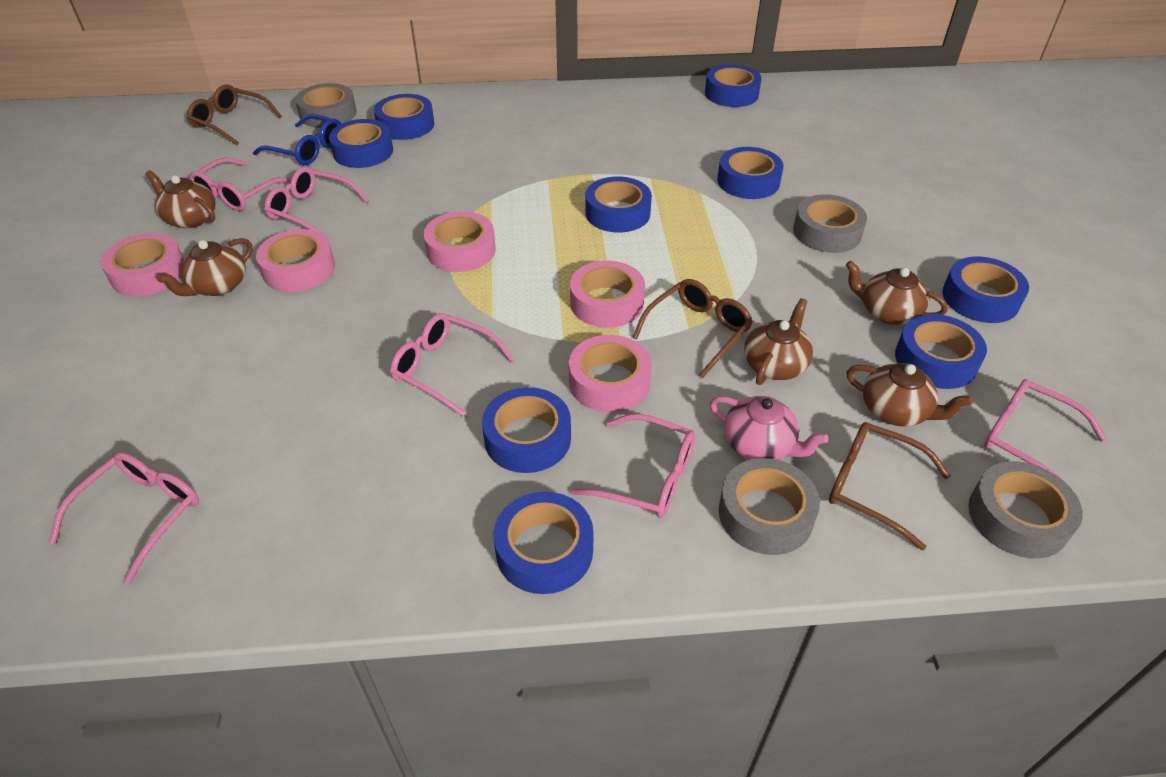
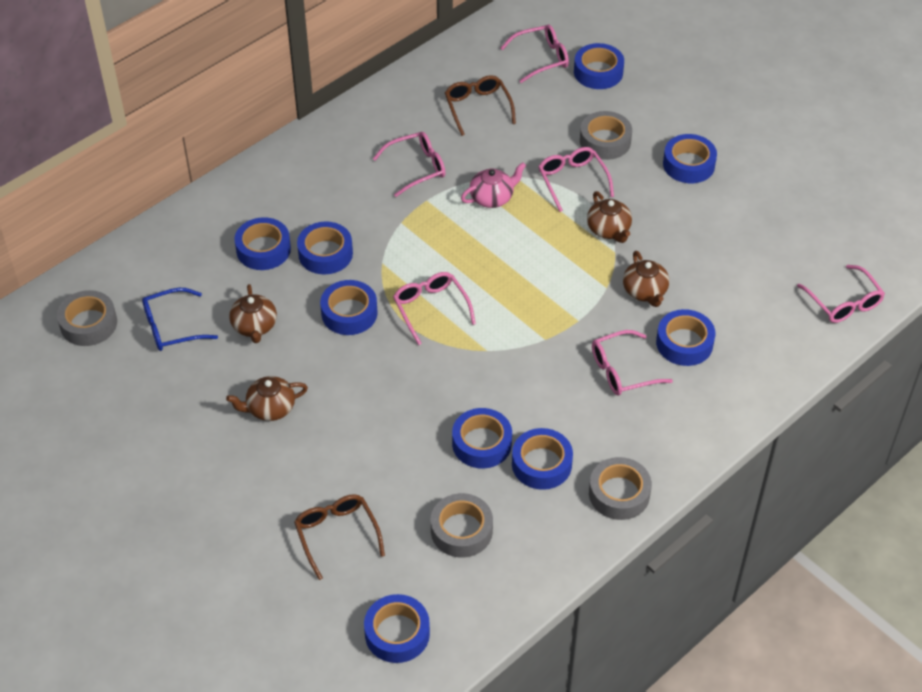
brown glasses: 3 -> 2
brown teapot: 5 -> 4
pink tape: 5 -> 0

